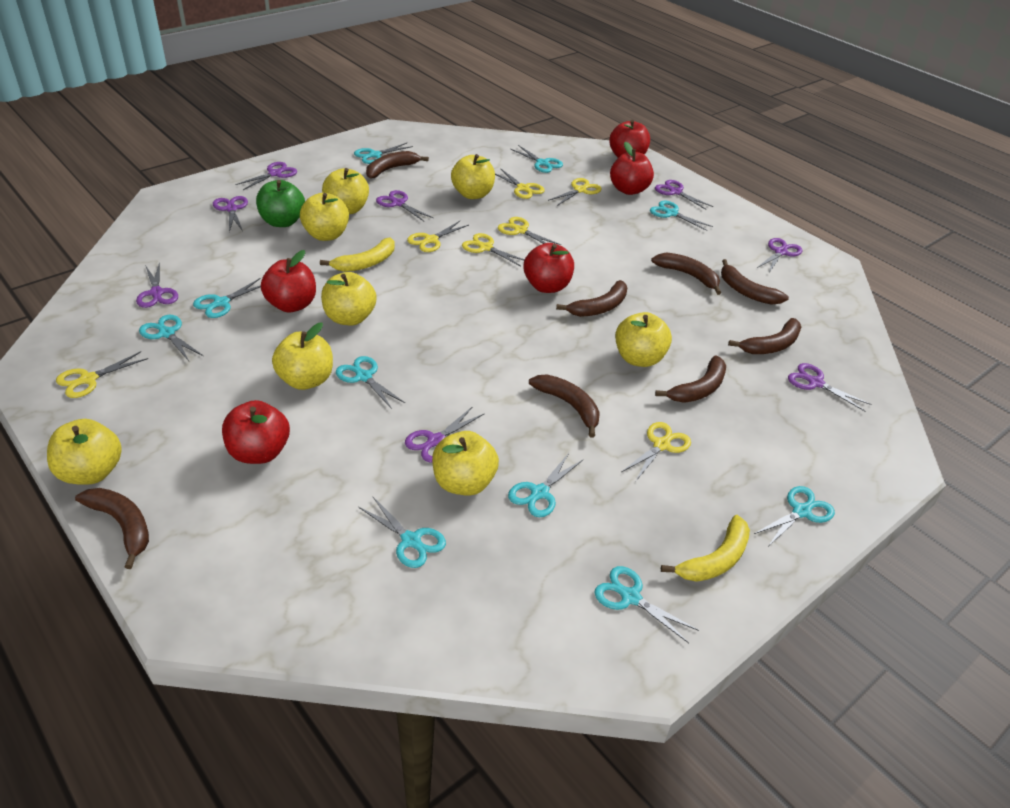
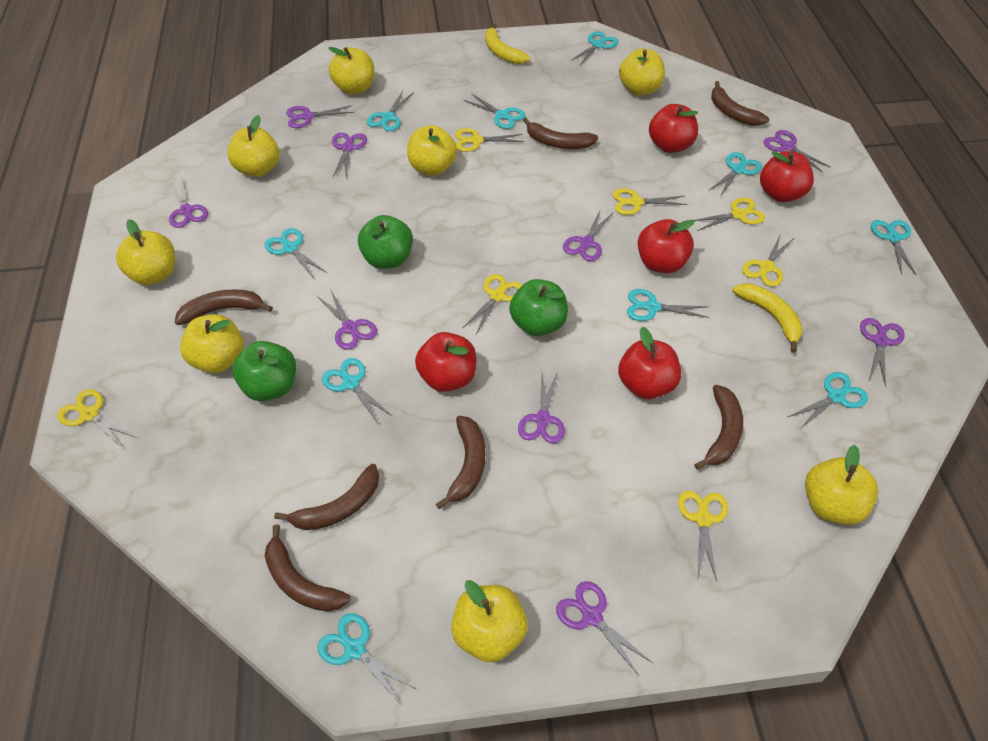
brown banana: 8 -> 7
green apple: 1 -> 3
purple scissors: 8 -> 9

